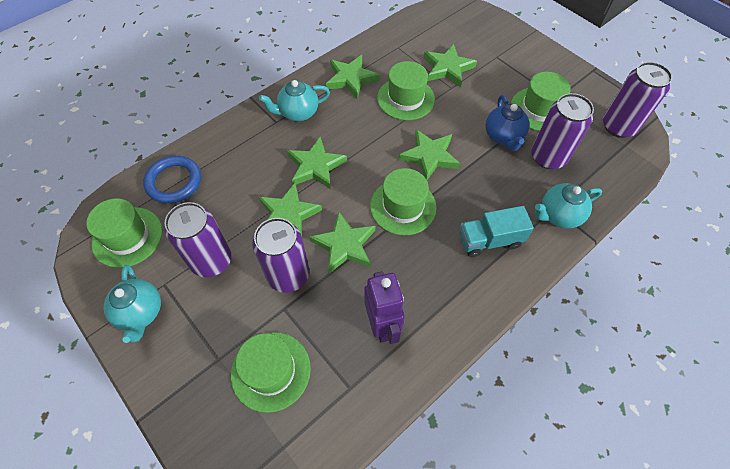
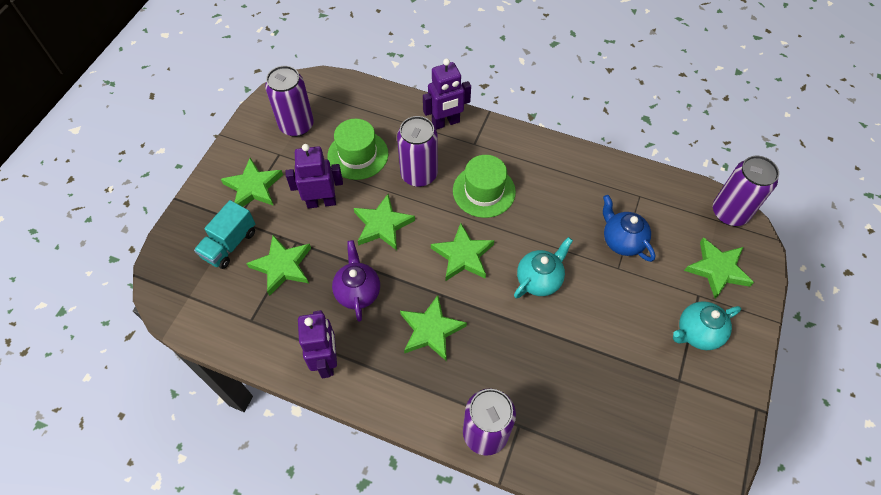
blue ring: 1 -> 0
green hat: 5 -> 2
purple robot: 1 -> 3
purple teapot: 0 -> 1
turquoise teapot: 3 -> 2

